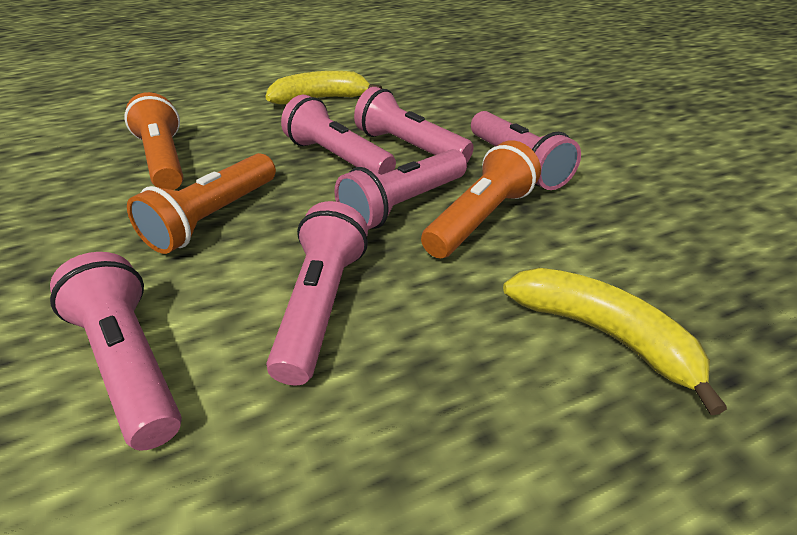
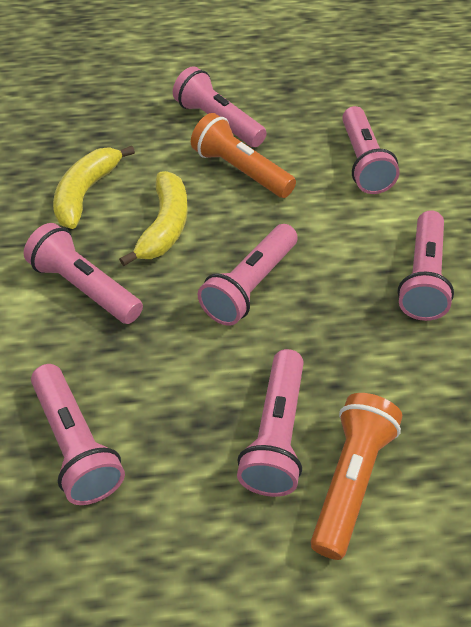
orange flashlight: 3 -> 2
pink flashlight: 6 -> 7

